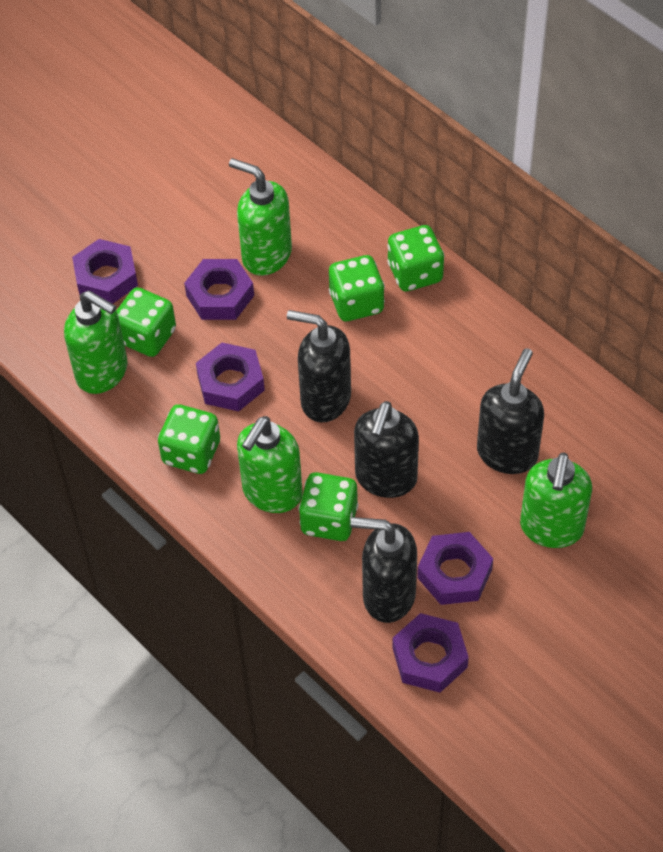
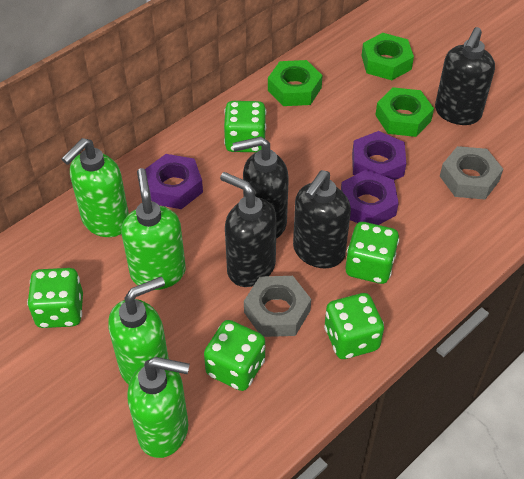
green nut: 0 -> 3
grey nut: 0 -> 2
purple nut: 5 -> 3

